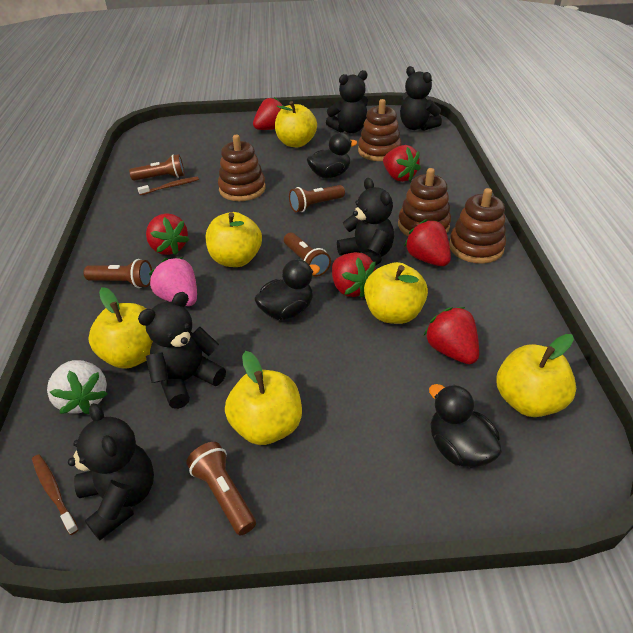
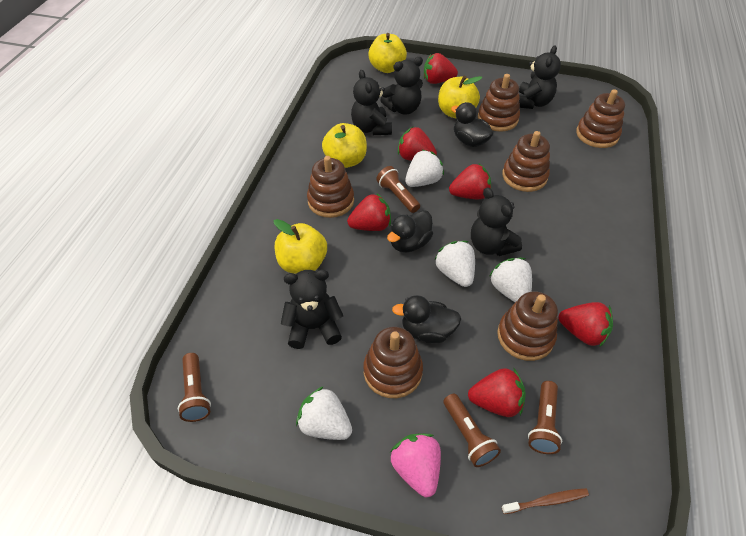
brown flashlight: 5 -> 4
brown stacking toy: 4 -> 6
brown toothbrush: 2 -> 1
white strawberry: 1 -> 4
yellow apple: 6 -> 4

